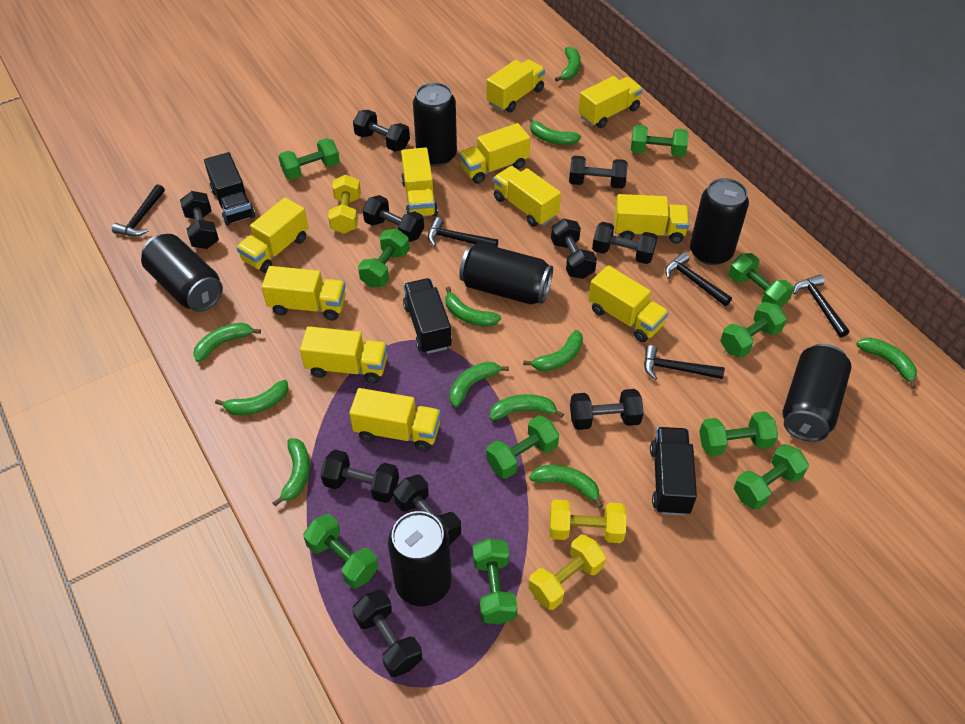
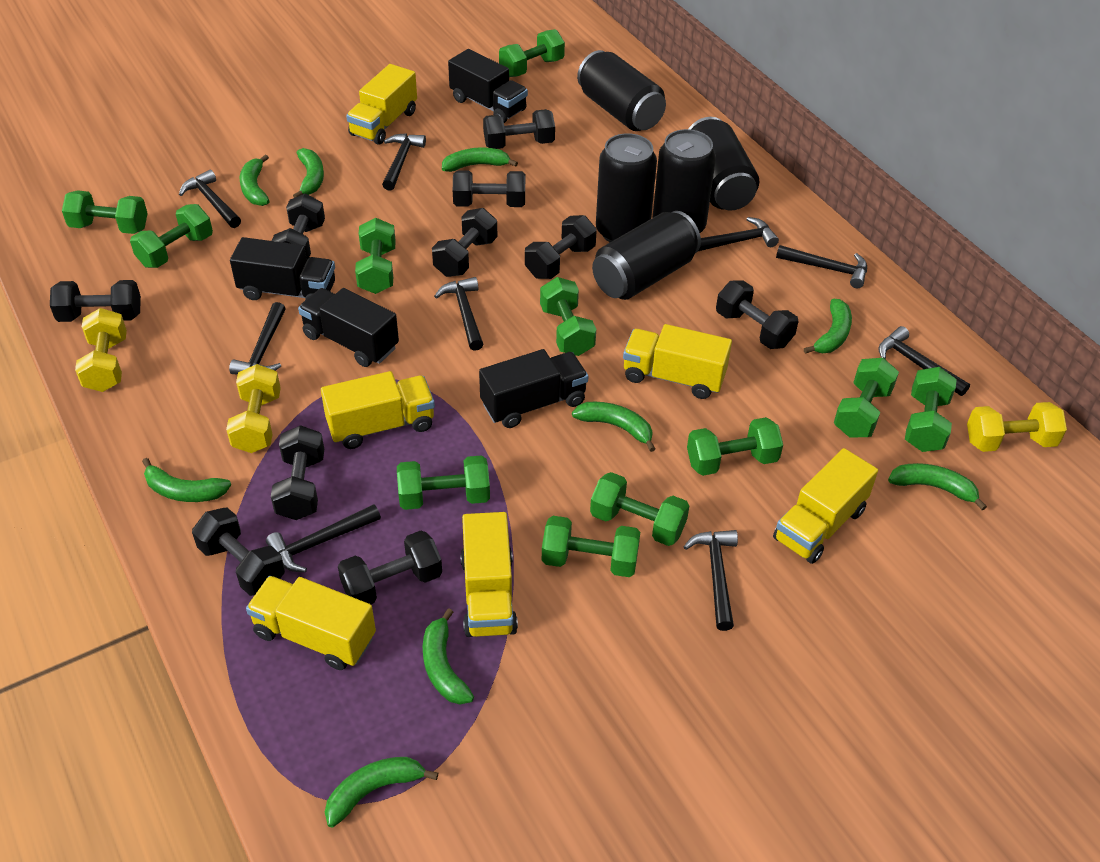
black can: 6 -> 5
black hammer: 5 -> 9
black truck: 3 -> 4
green banana: 11 -> 9
green dumbbell: 10 -> 11
yellow truck: 11 -> 6

